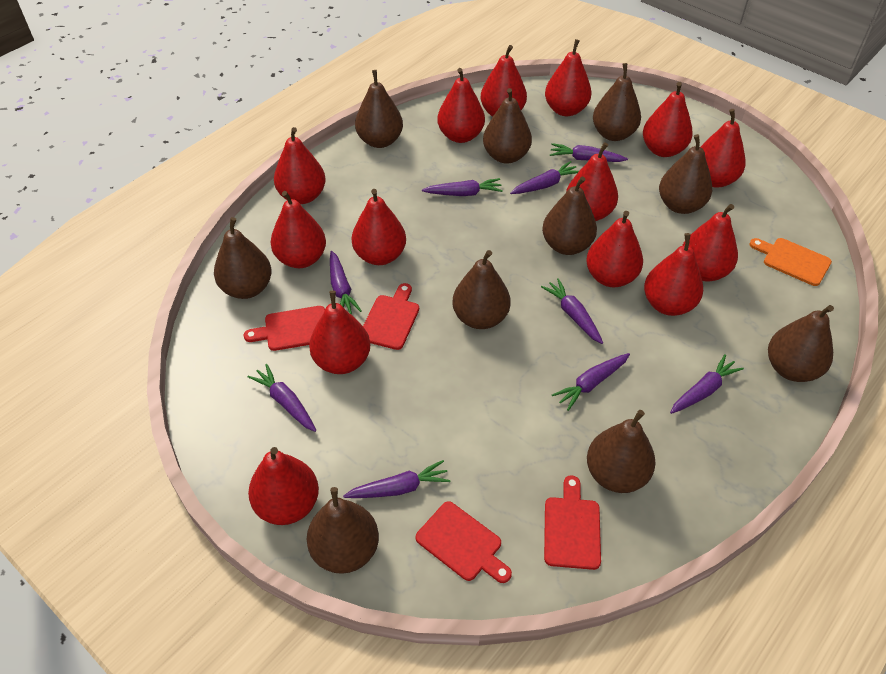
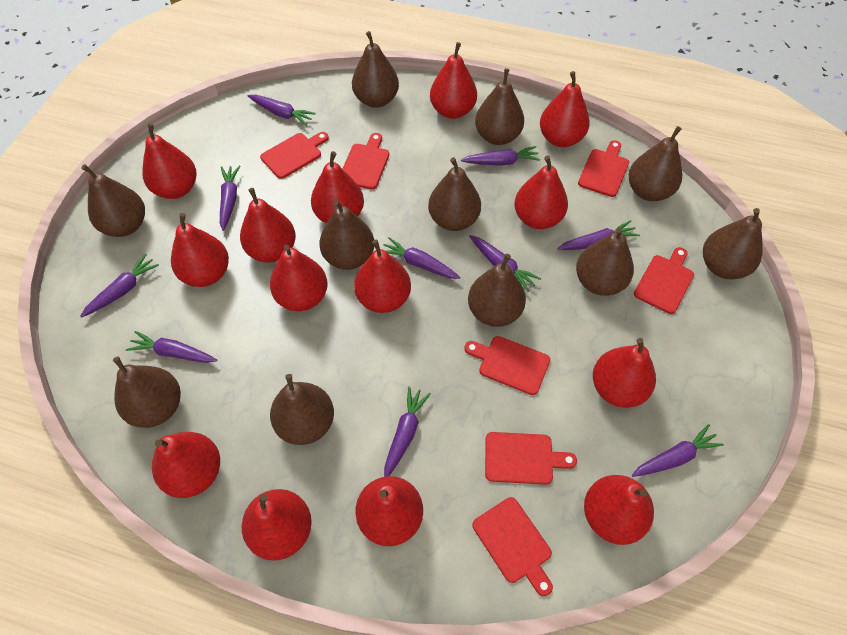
brown pear: 10 -> 11
orange cutting board: 1 -> 0
purple carrot: 9 -> 10
red cutting board: 4 -> 7

